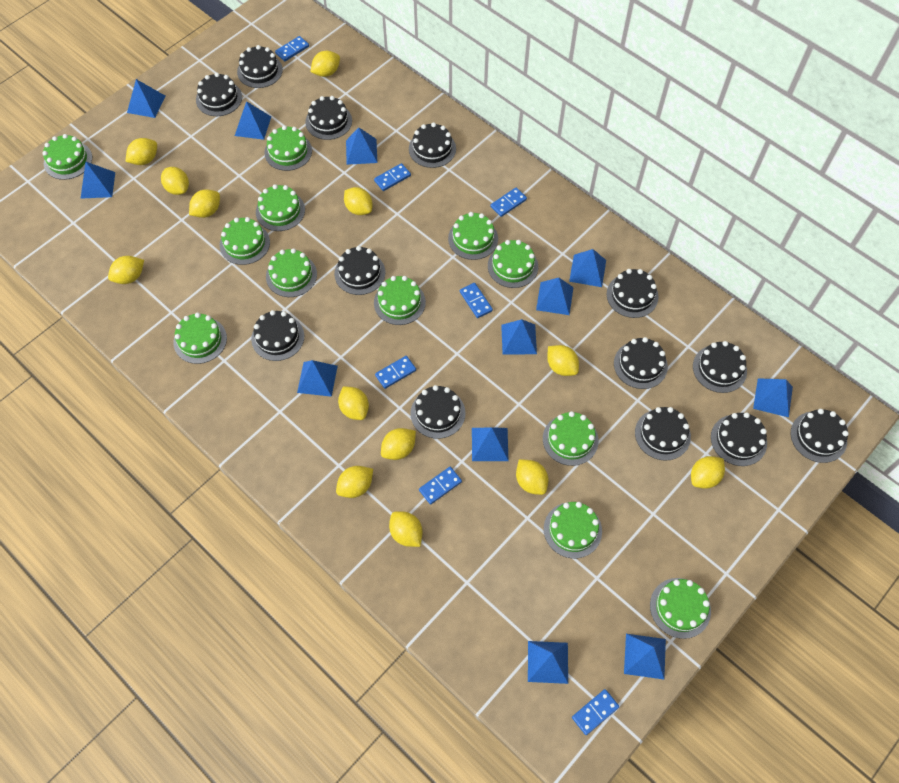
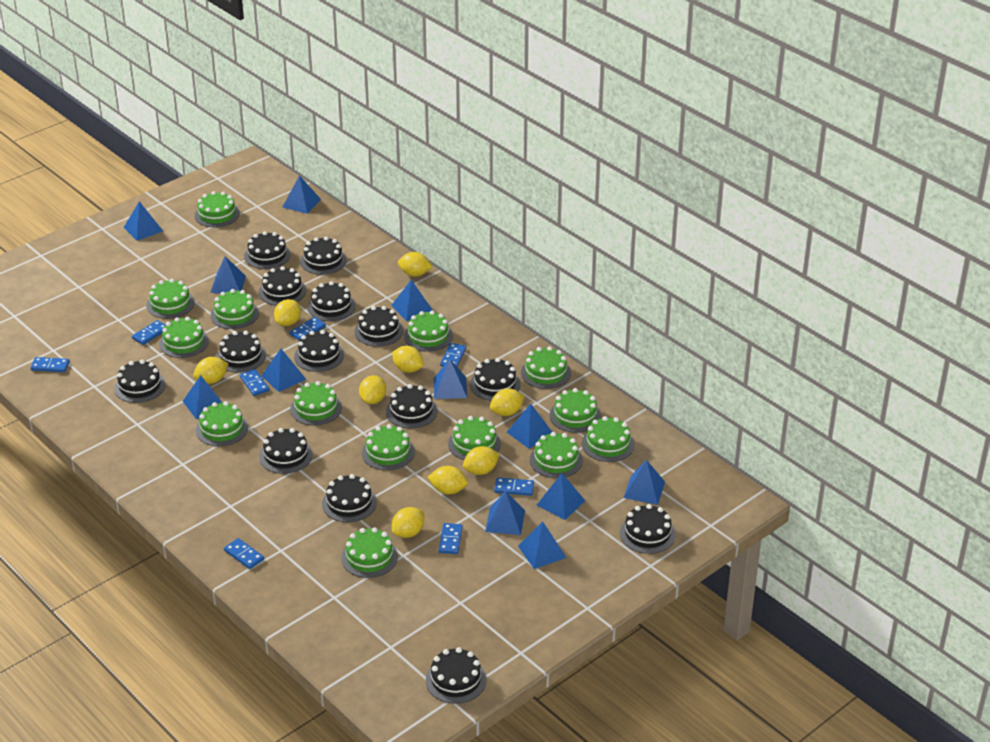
black cake: 13 -> 14
blue domino: 7 -> 8
green cake: 12 -> 14
yellow lemon: 13 -> 9

